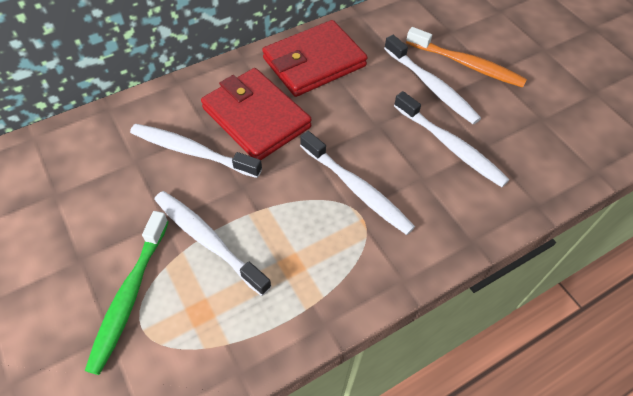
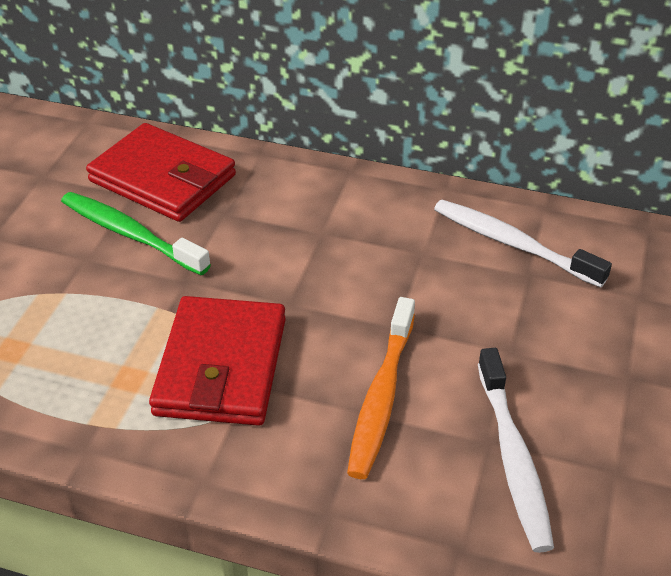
white toothbrush: 5 -> 2

